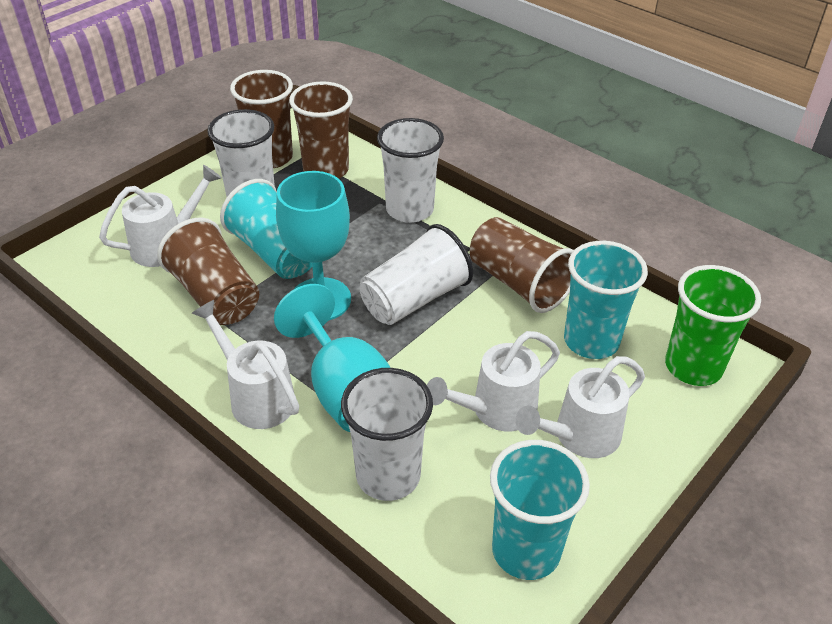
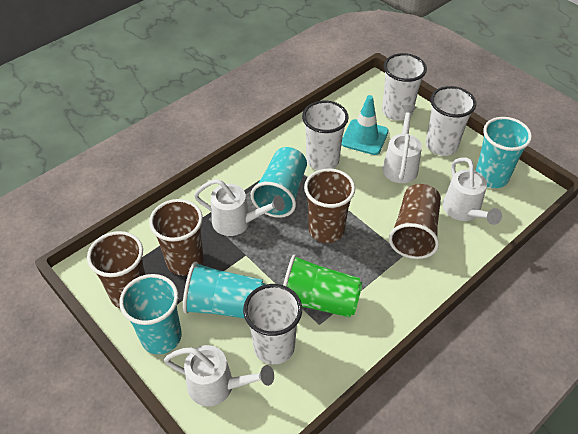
turquoise cup: 3 -> 4
turquoise goblet: 2 -> 0
turquoise traffic cone: 0 -> 1

